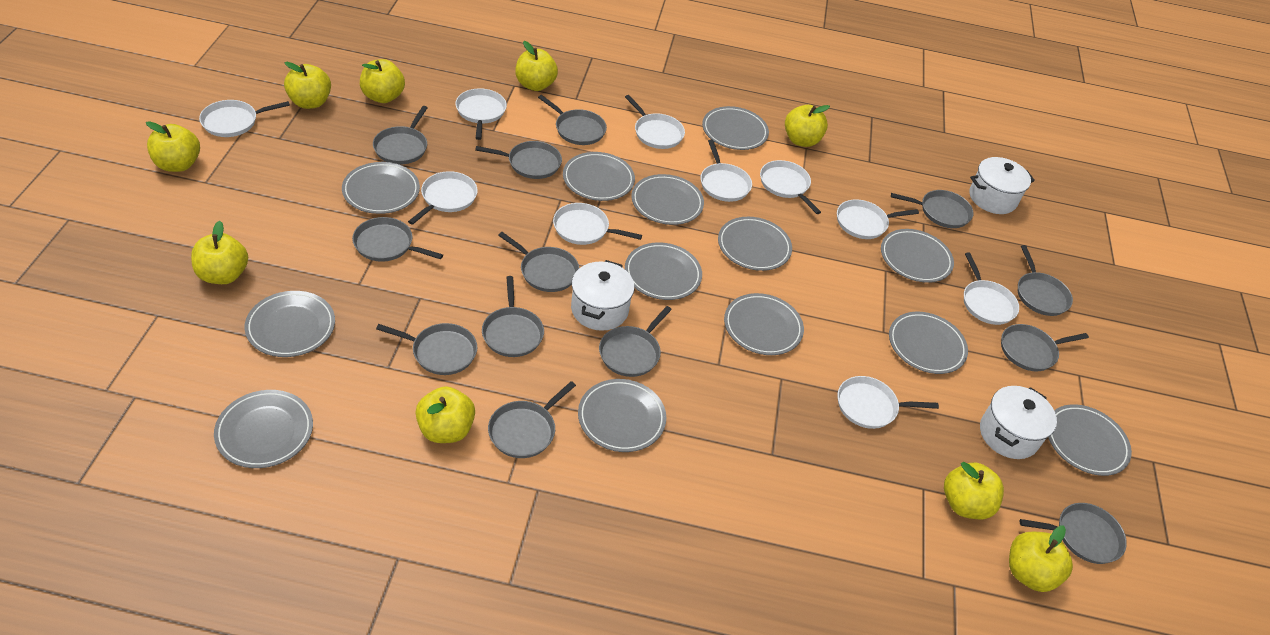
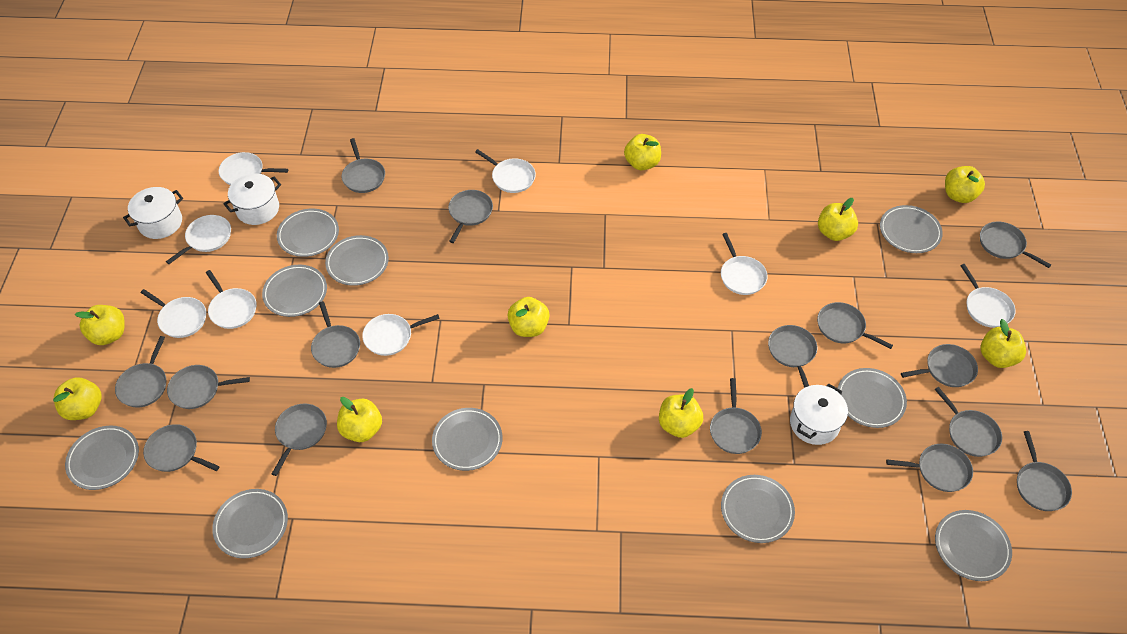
grey pan: 13 -> 15
grey plate: 13 -> 10
white pan: 10 -> 8

